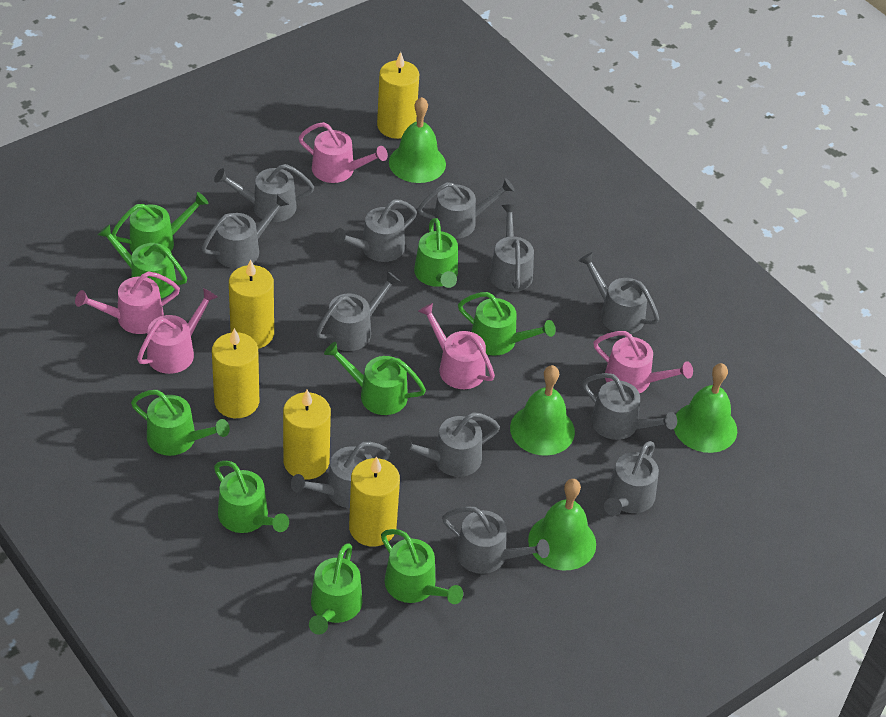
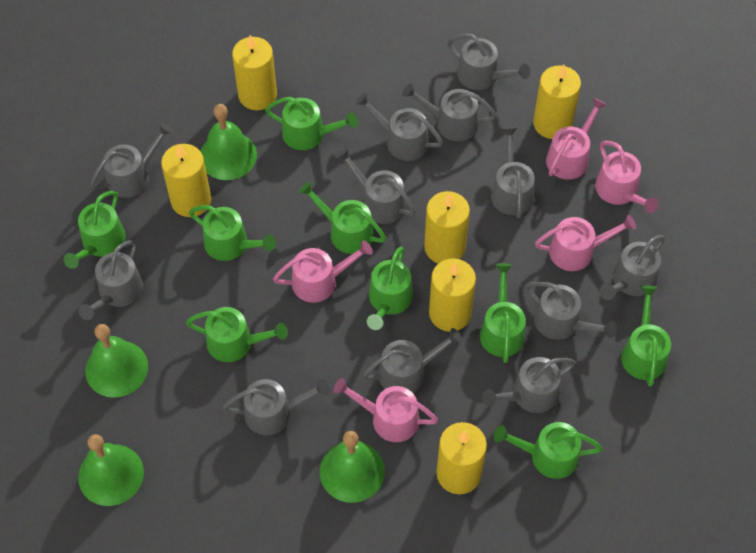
yellow candle: 5 -> 6

